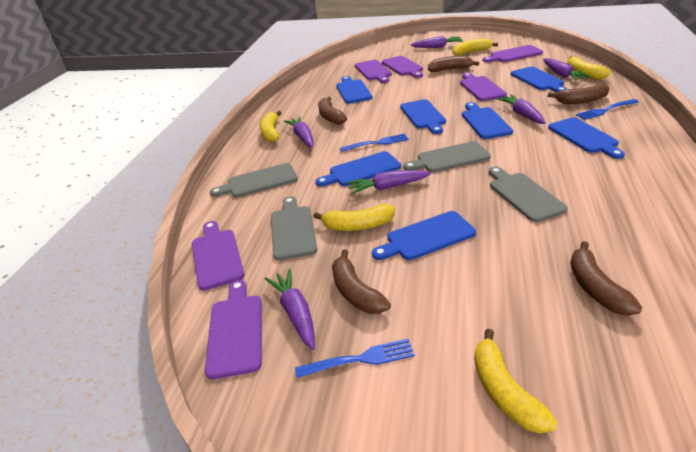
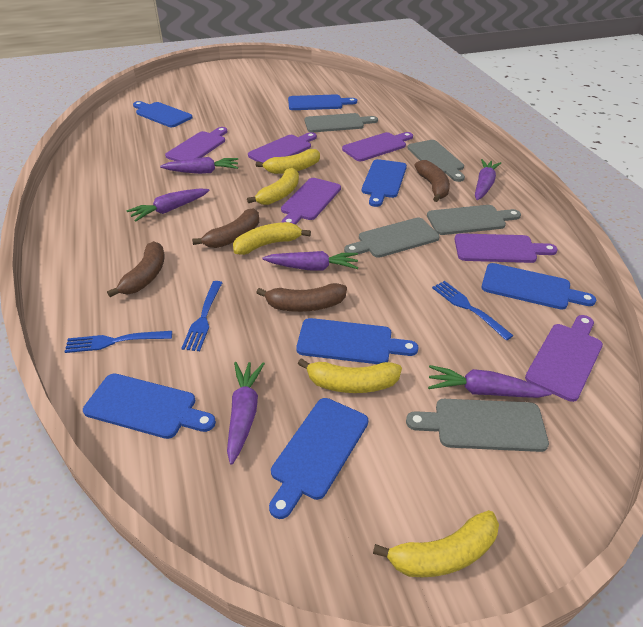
brown banana: 5 -> 4
grey cutting board: 4 -> 5

